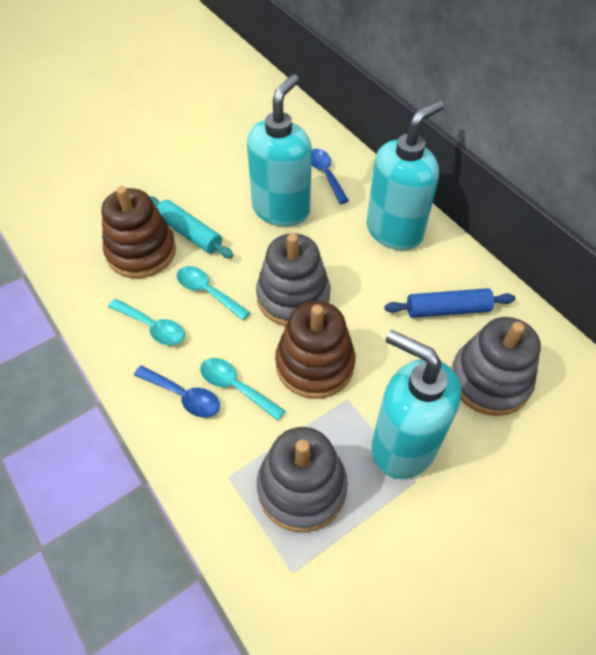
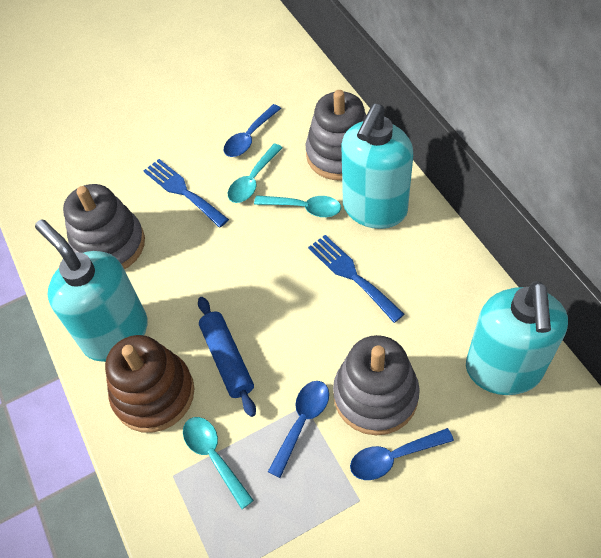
blue fork: 0 -> 2
blue spoon: 2 -> 3
brown stacking toy: 2 -> 1
turquoise rolling pin: 1 -> 0

